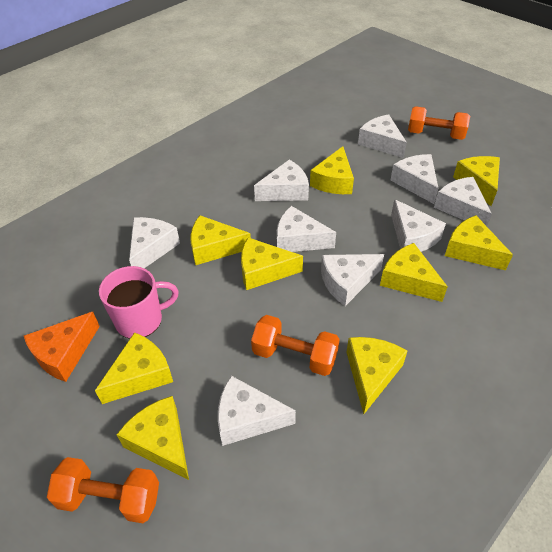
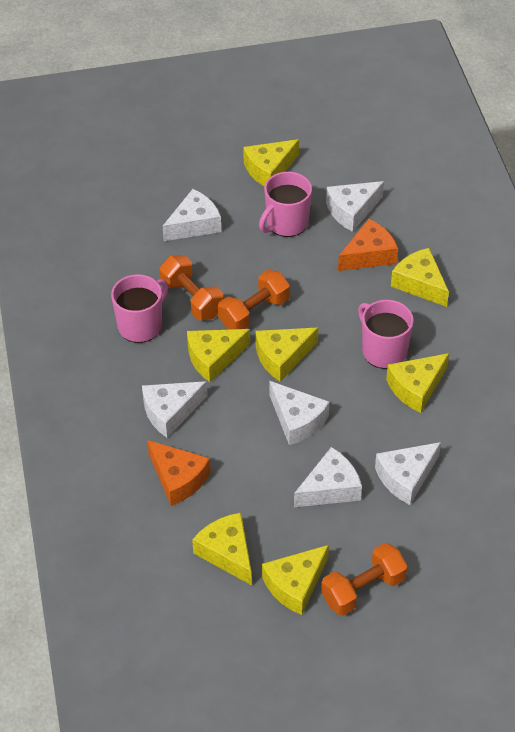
orange cheese: 1 -> 2
pink mug: 1 -> 3
white cheese: 9 -> 6
yellow cheese: 9 -> 7

